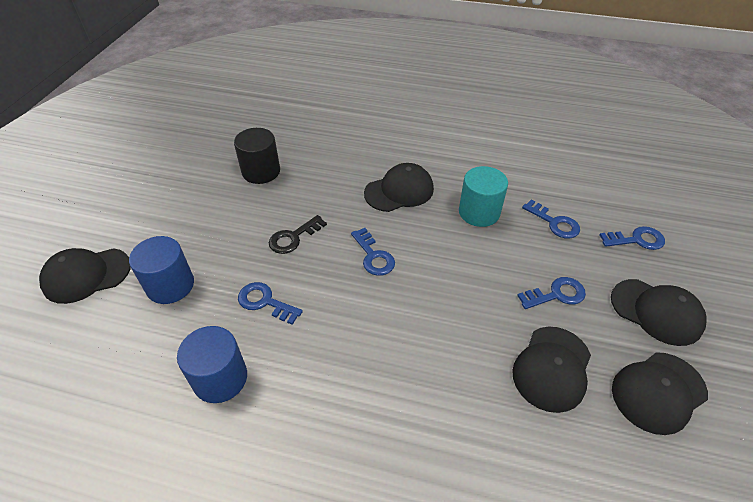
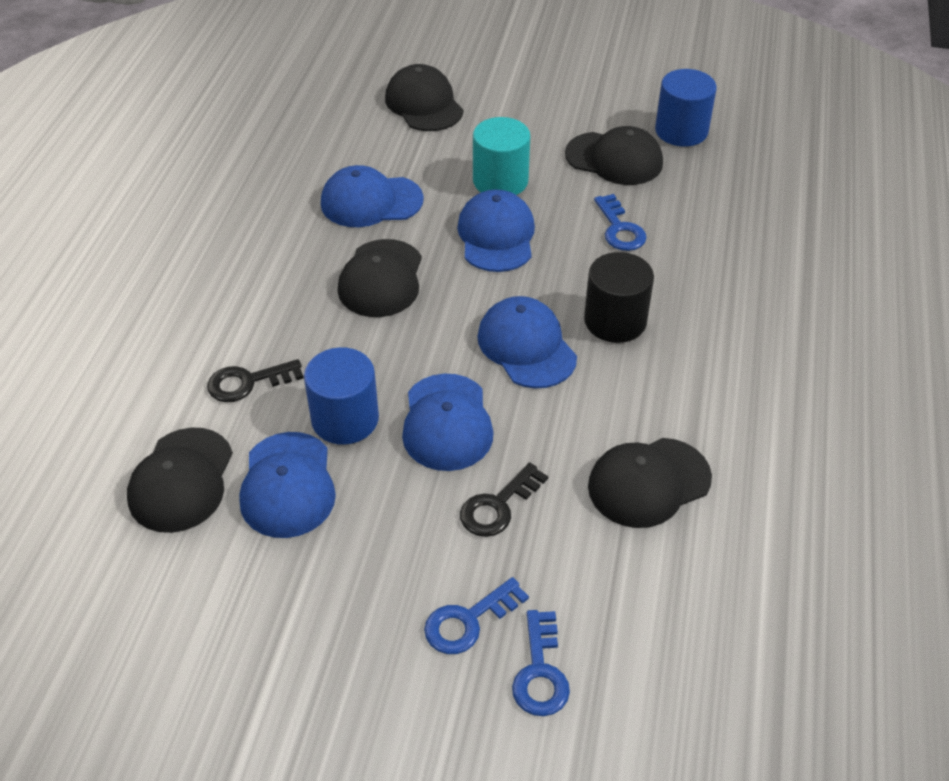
black key: 1 -> 2
blue cap: 0 -> 5
blue key: 5 -> 3

